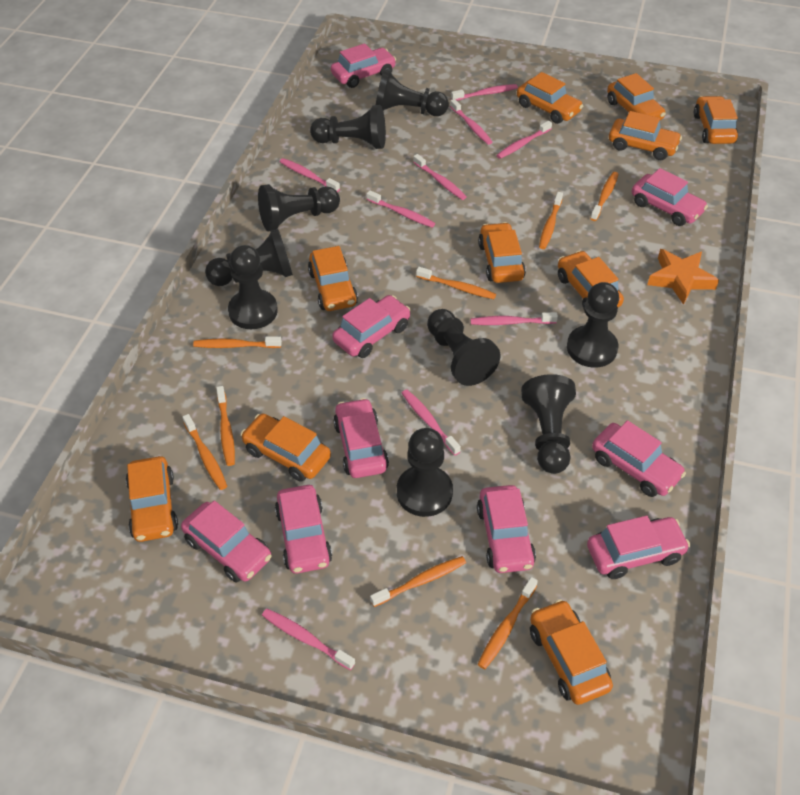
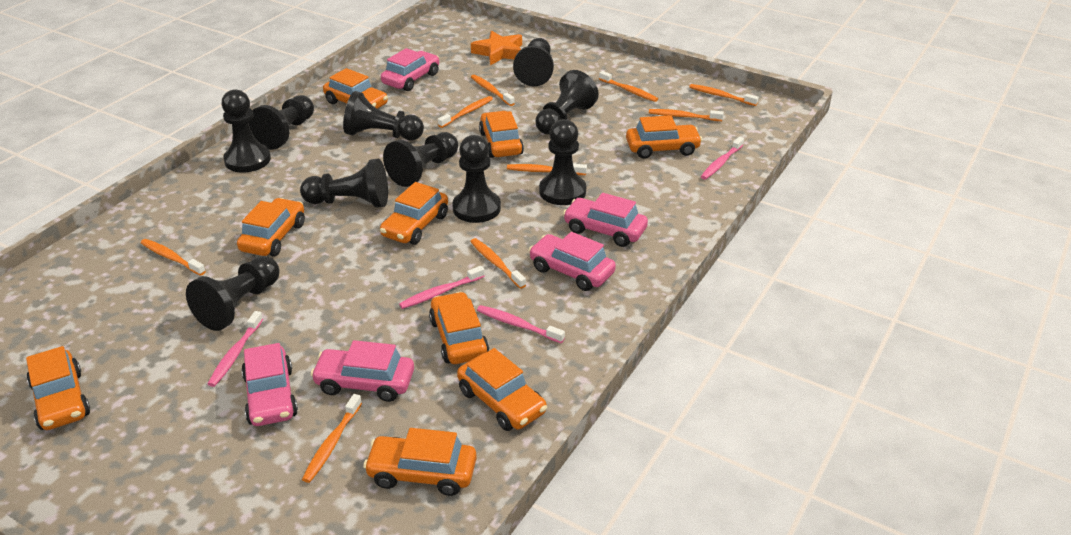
black pawn: 9 -> 10
orange car: 10 -> 9
orange toothbrush: 8 -> 9
pink car: 9 -> 5
pink toothbrush: 9 -> 4

